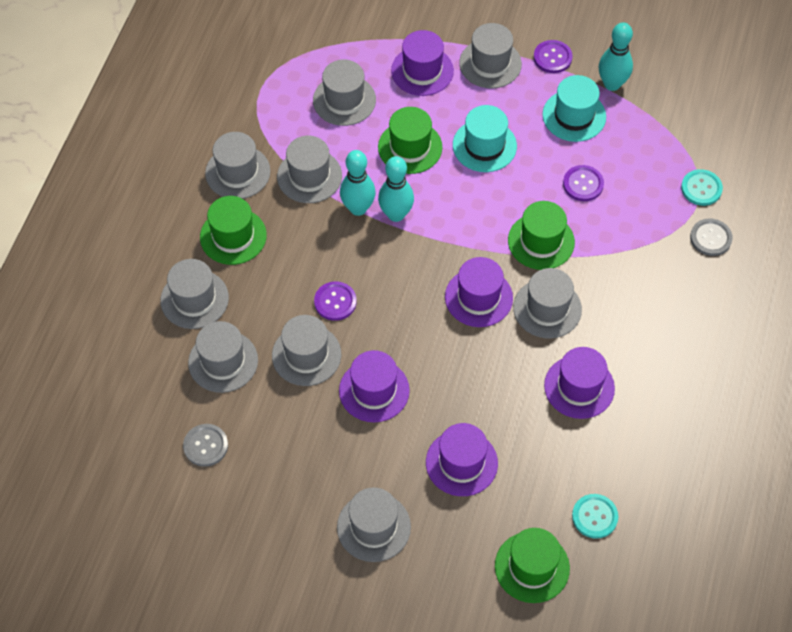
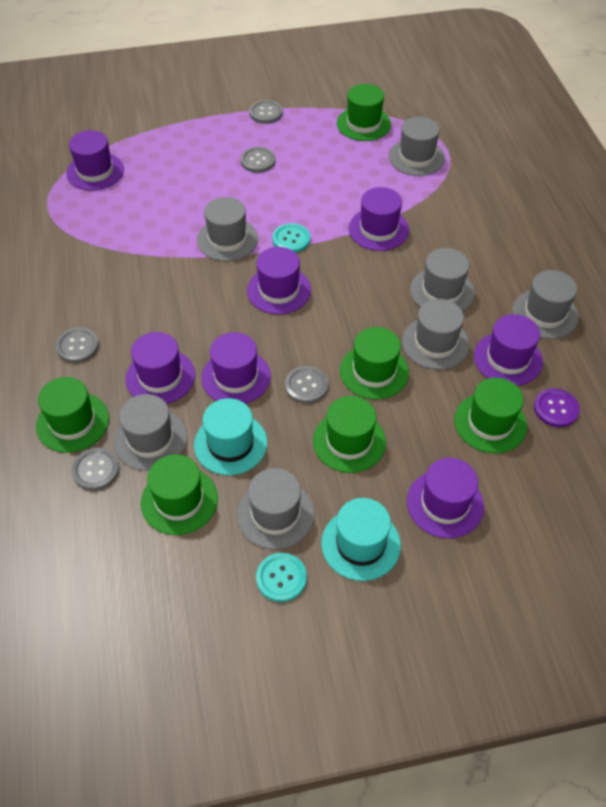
green hat: 4 -> 6
grey button: 2 -> 5
grey hat: 9 -> 7
purple button: 3 -> 1
purple hat: 5 -> 7
turquoise bowling pin: 3 -> 0

